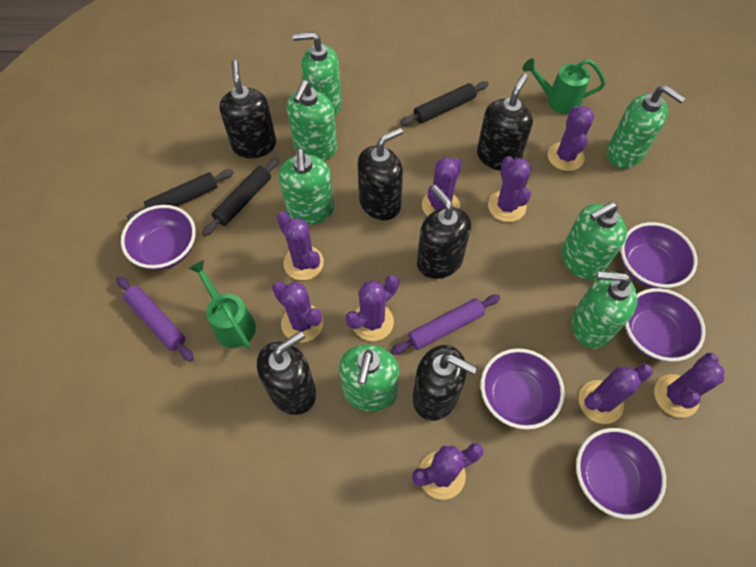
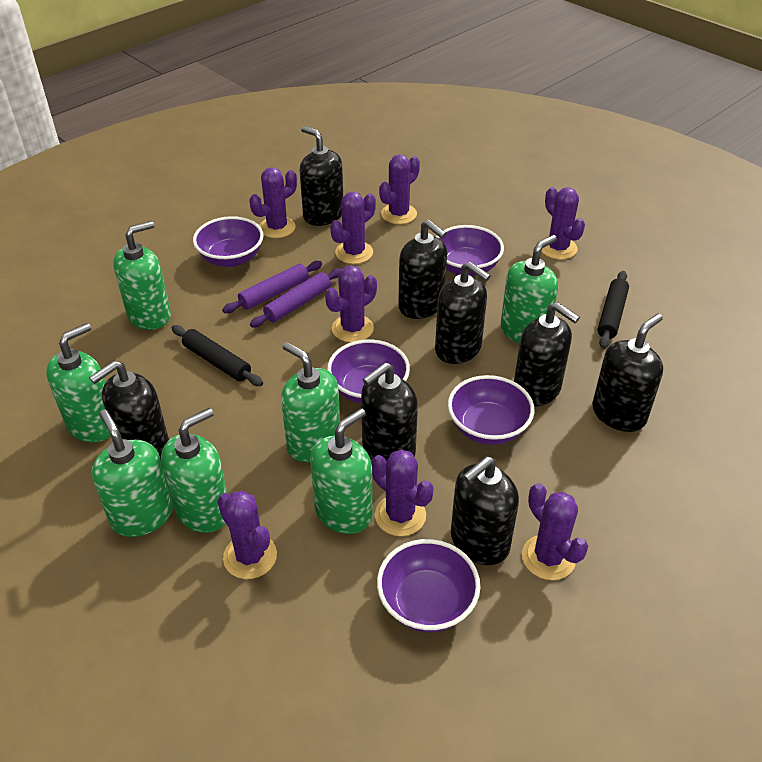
black rolling pin: 3 -> 2
black soap dispenser: 6 -> 8
green watering can: 2 -> 0
purple cactus: 9 -> 8

